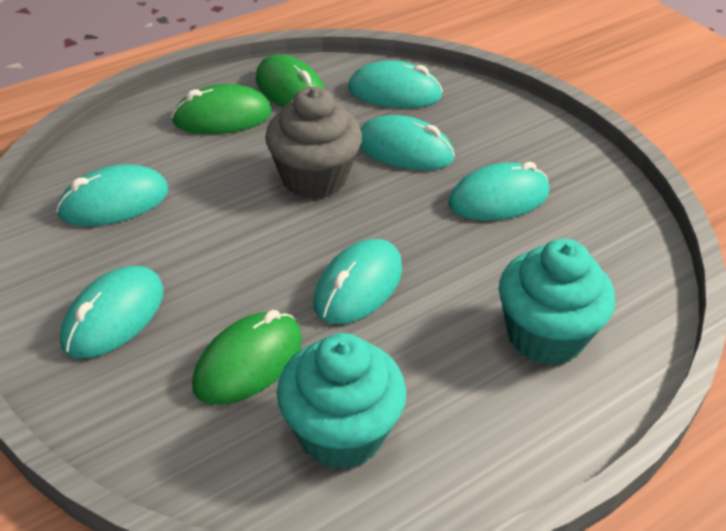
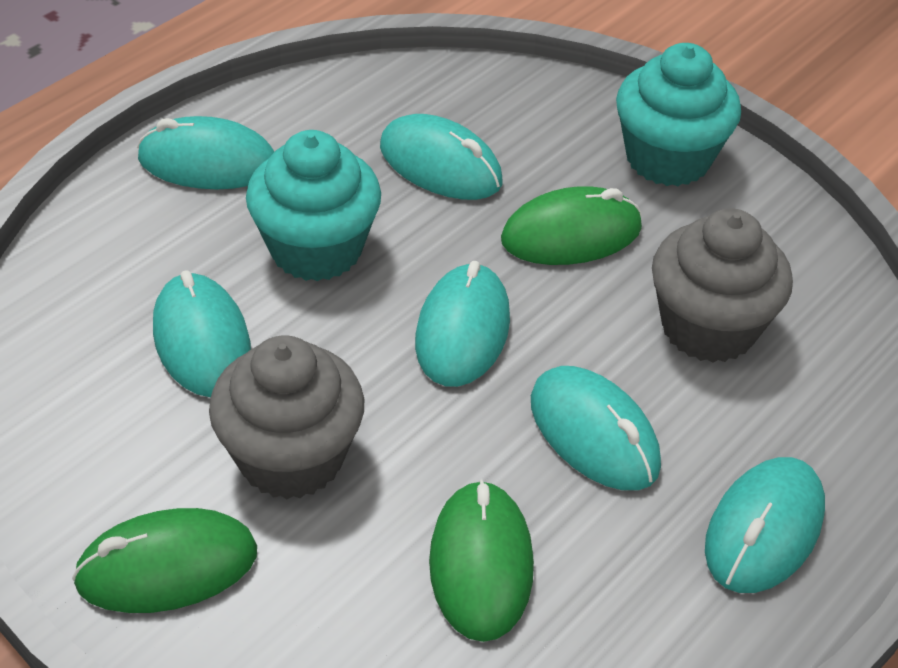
grey cupcake: 1 -> 2

